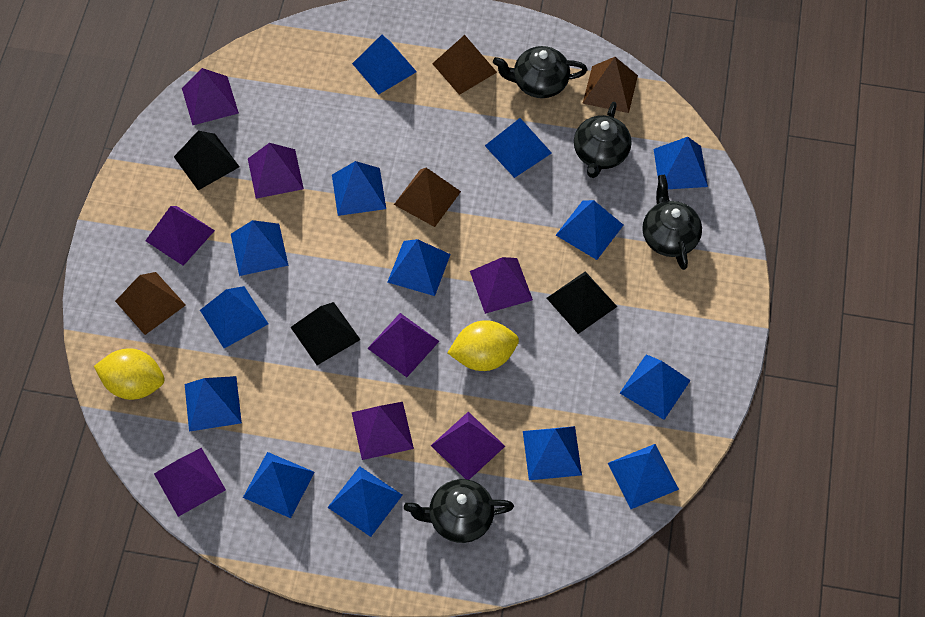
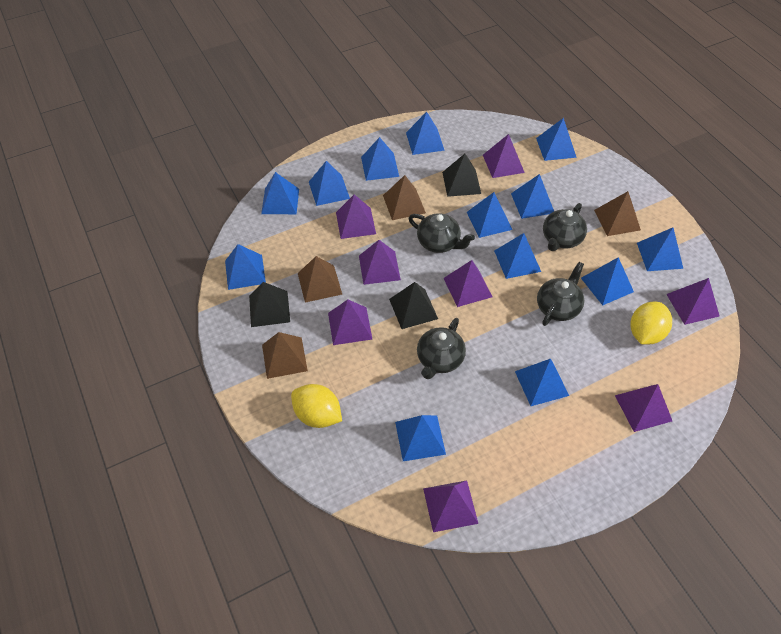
blue pyramid: 14 -> 13

